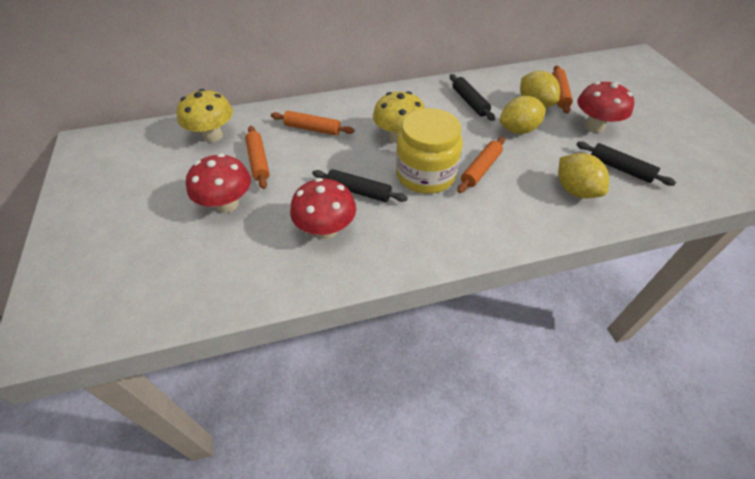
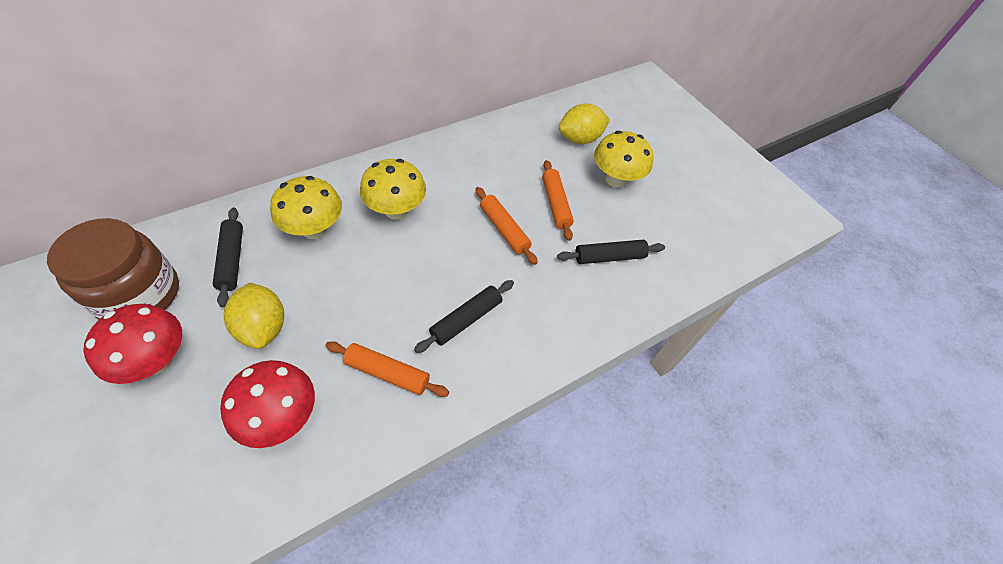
brown jar: 0 -> 1
orange rolling pin: 4 -> 3
red mushroom: 3 -> 2
yellow jar: 1 -> 0
yellow lemon: 3 -> 2
yellow mushroom: 2 -> 3

